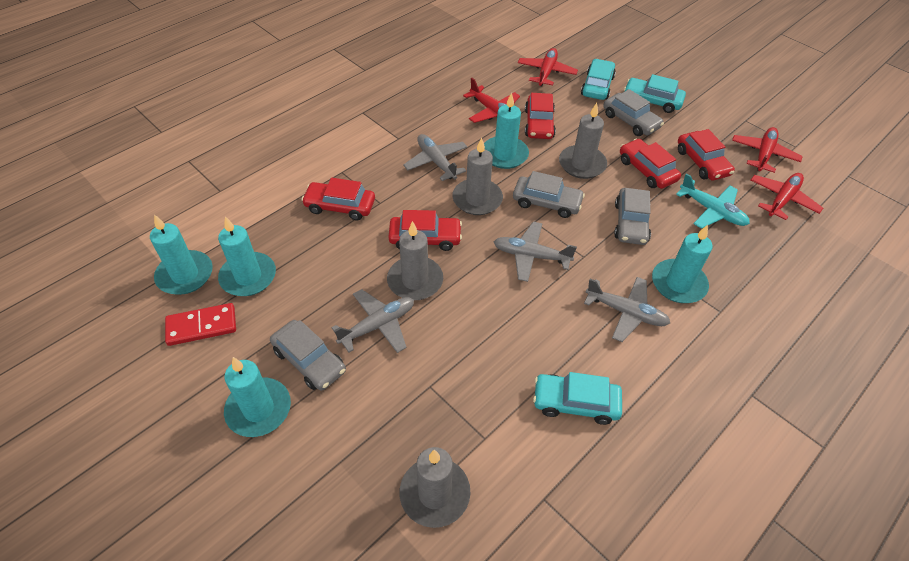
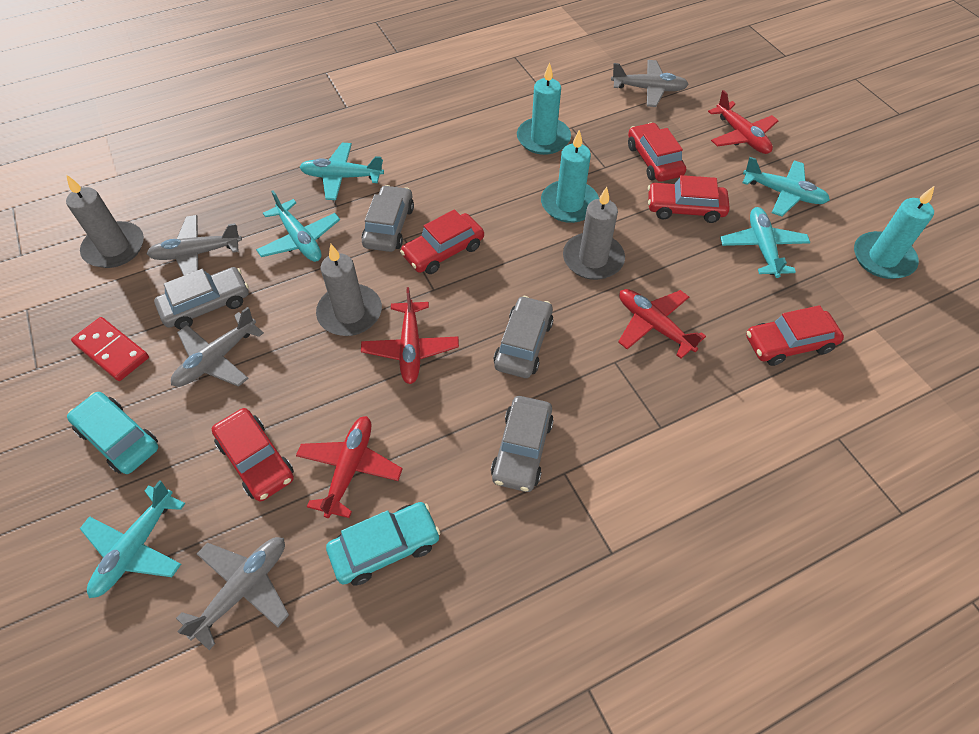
grey candle: 4 -> 3
turquoise candle: 5 -> 3
turquoise car: 3 -> 2
turquoise plane: 1 -> 5

